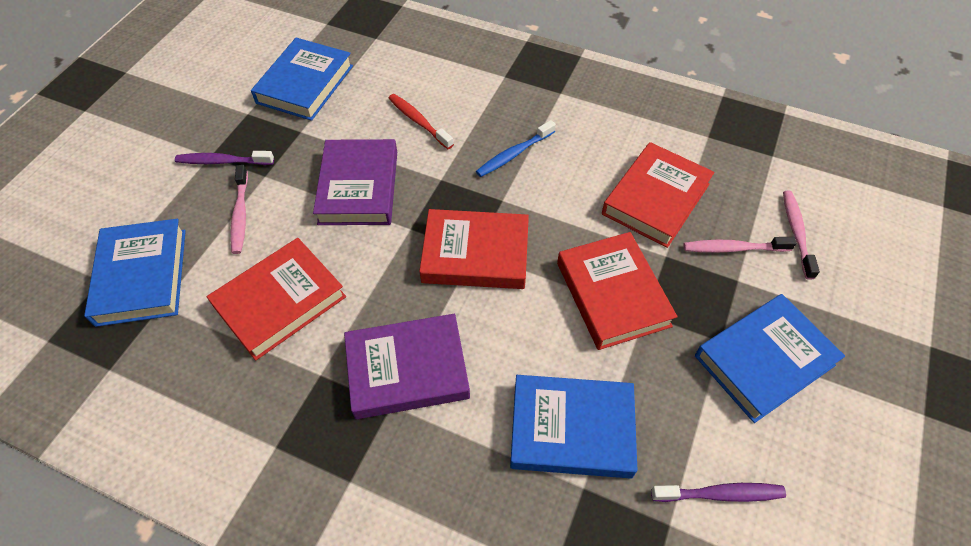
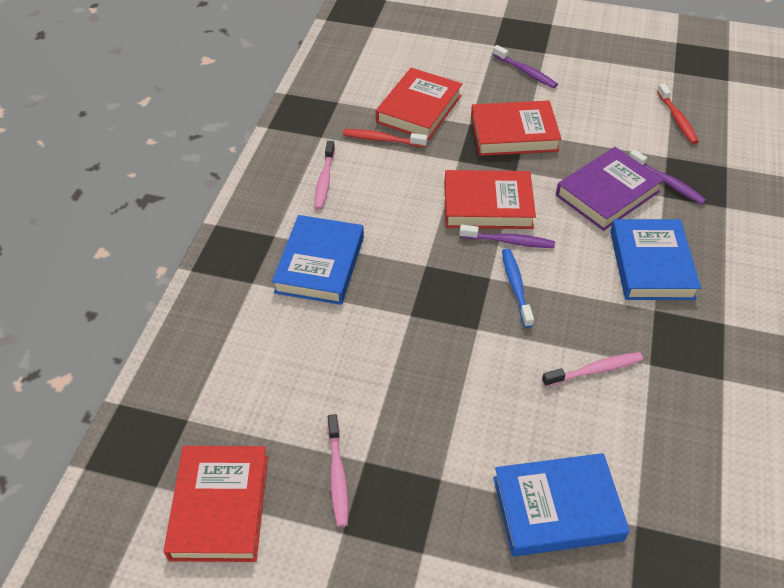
blue book: 4 -> 3
purple book: 2 -> 1
purple toothbrush: 2 -> 3
red toothbrush: 1 -> 2

